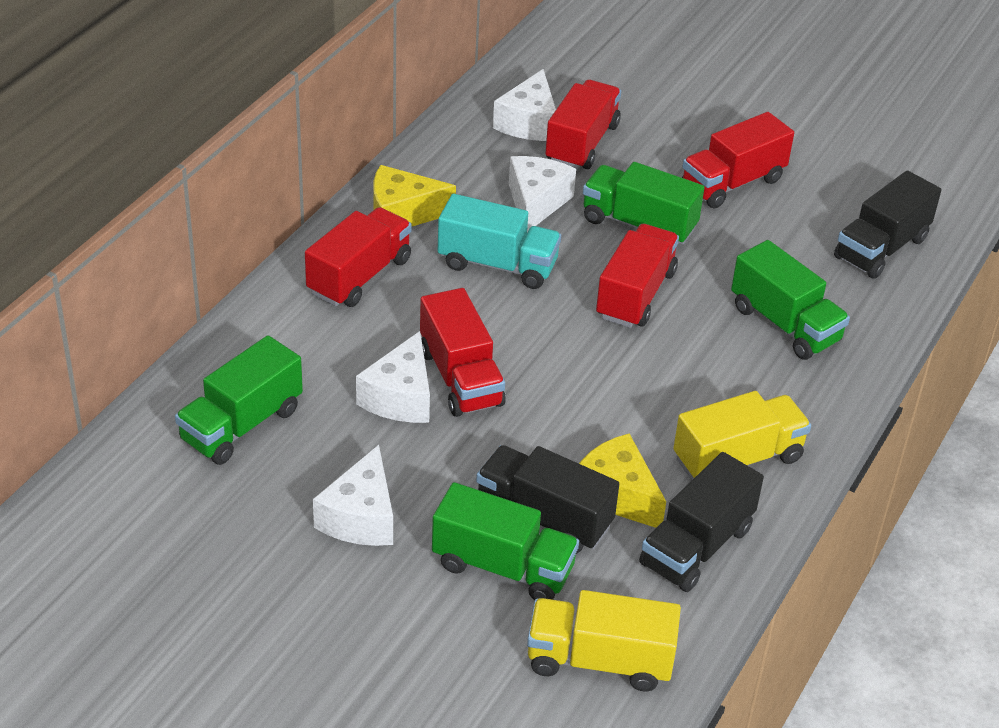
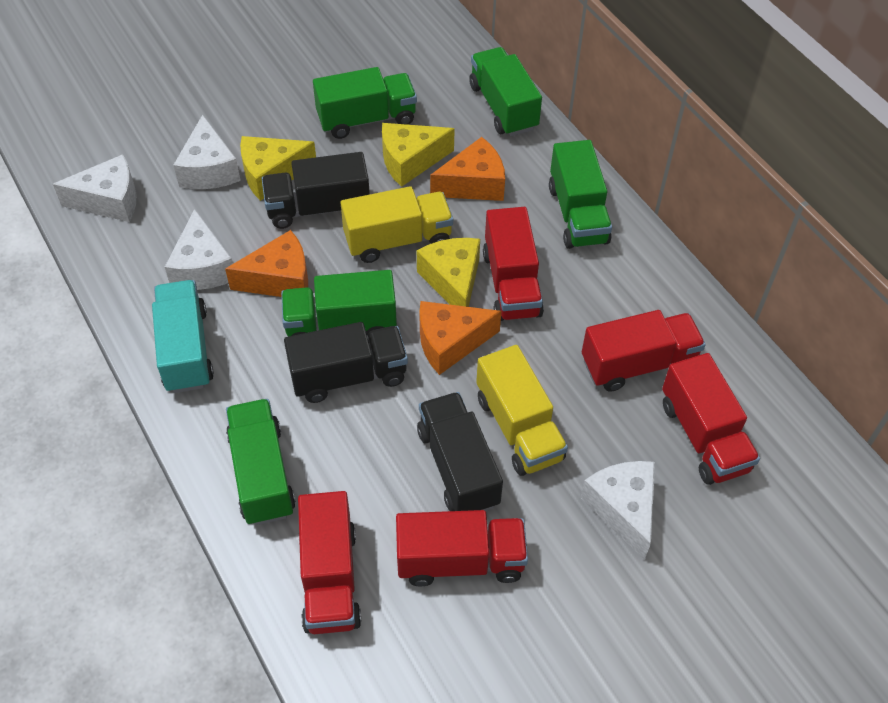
green truck: 4 -> 5
orange cheese: 0 -> 3
yellow cheese: 2 -> 3

